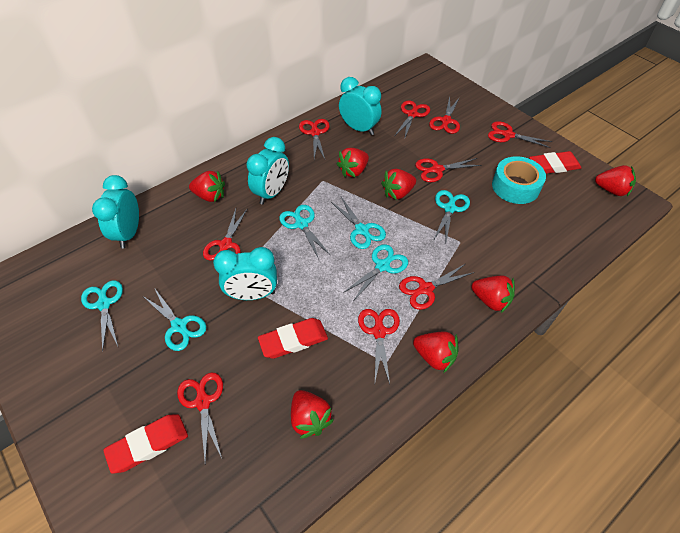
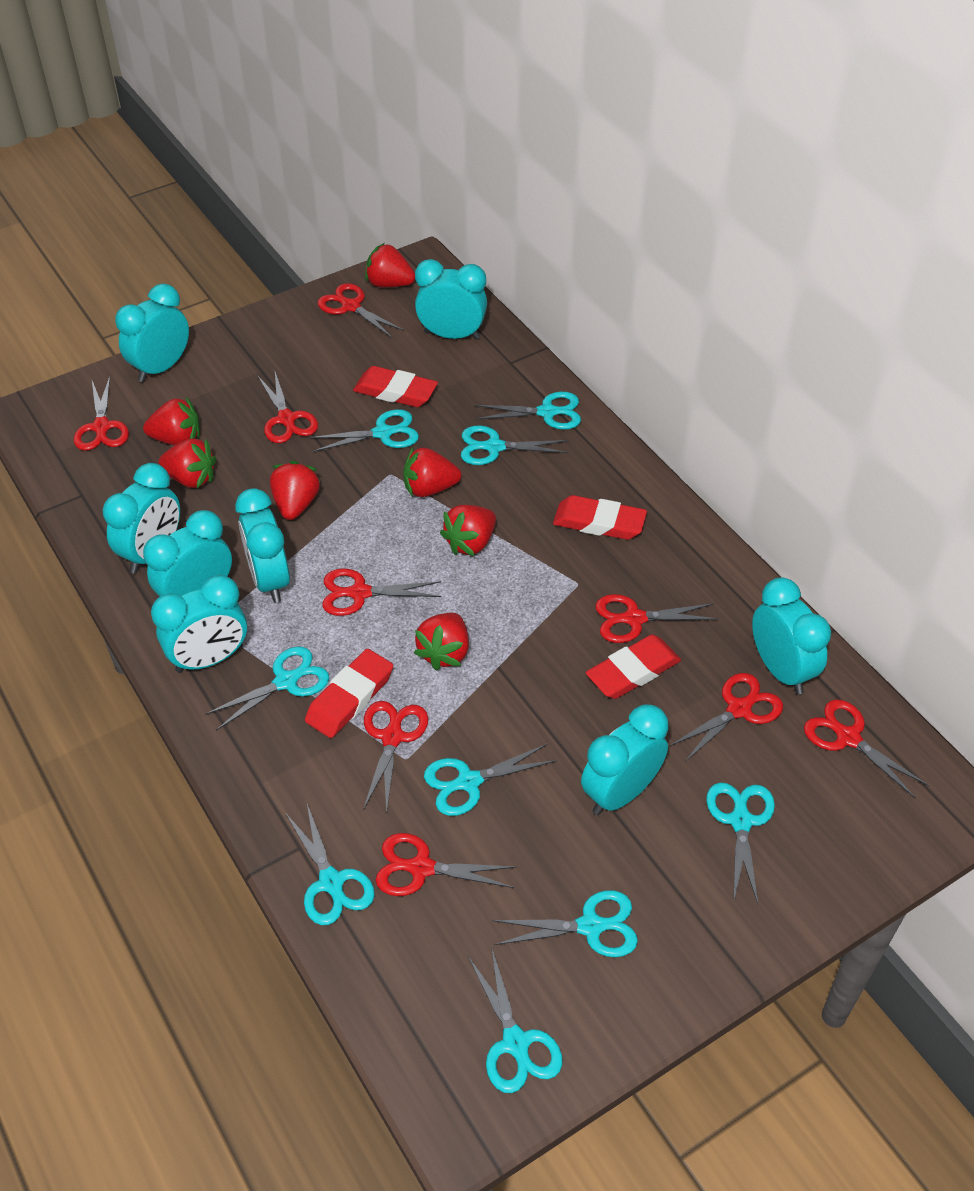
red eraser: 3 -> 4
turquoise clock: 4 -> 8
turquoise scissors: 6 -> 9
turquoise tape: 1 -> 0

